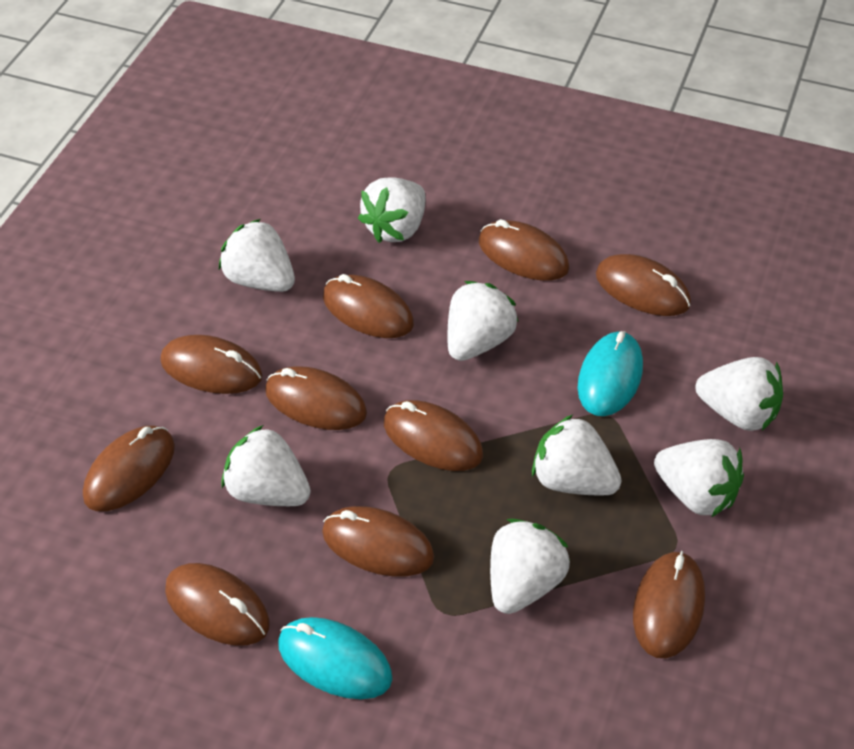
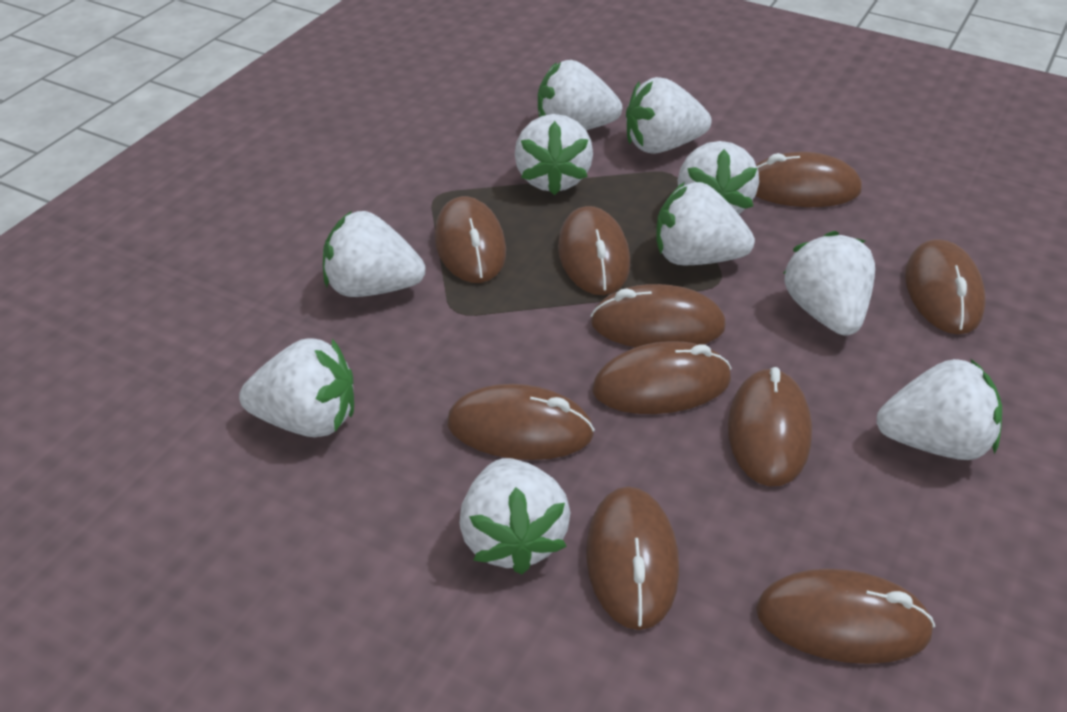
turquoise mouse: 2 -> 0
white strawberry: 8 -> 10

